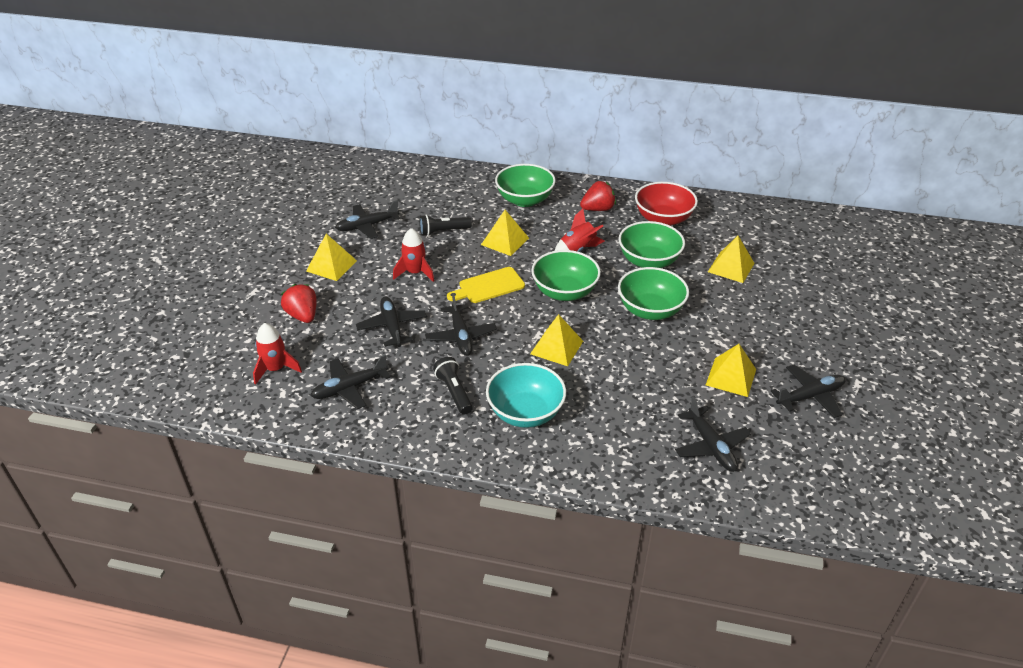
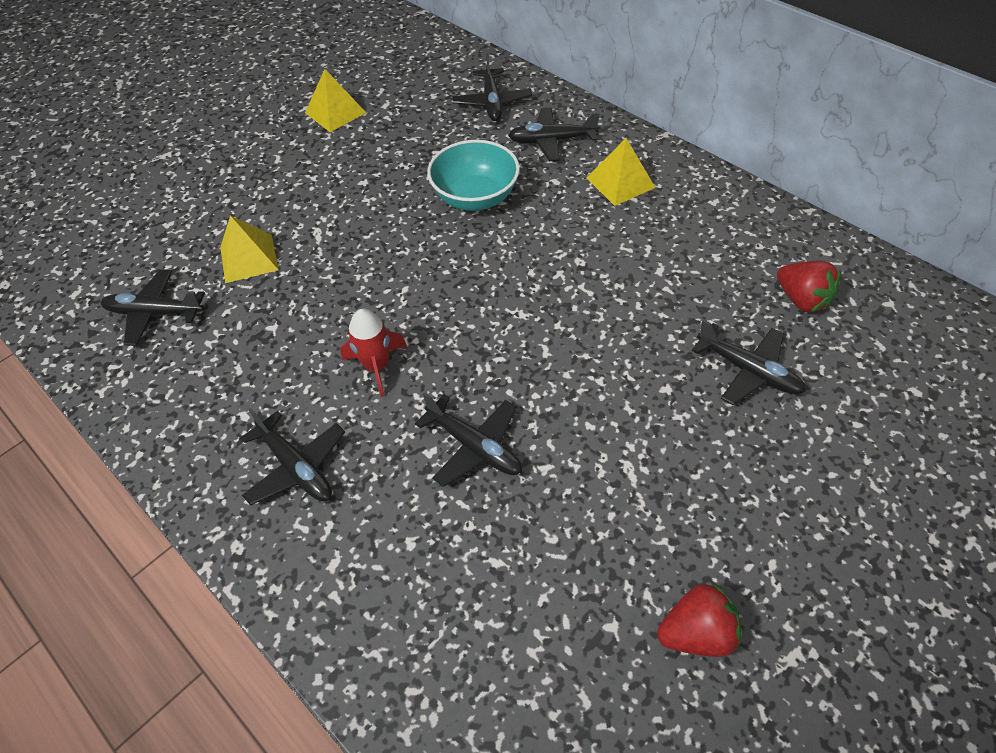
black flashlight: 2 -> 0
green bowl: 4 -> 0
red bowl: 1 -> 0
red rocket: 3 -> 1
yellow cutting board: 1 -> 0
yellow pyramid: 5 -> 3

